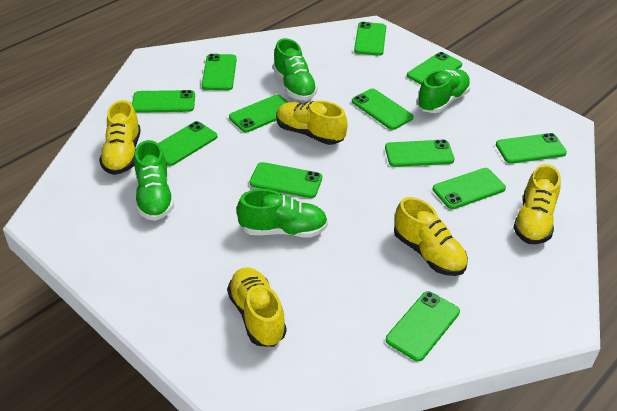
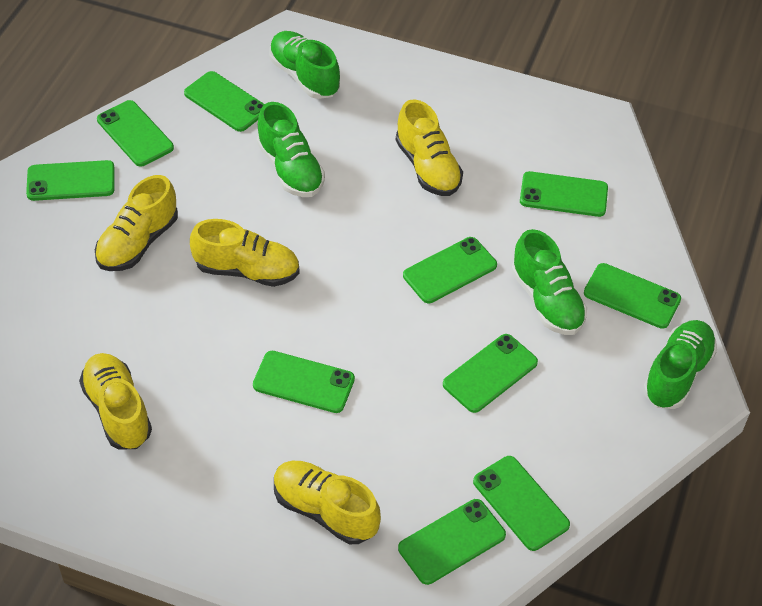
green phone: 12 -> 10

